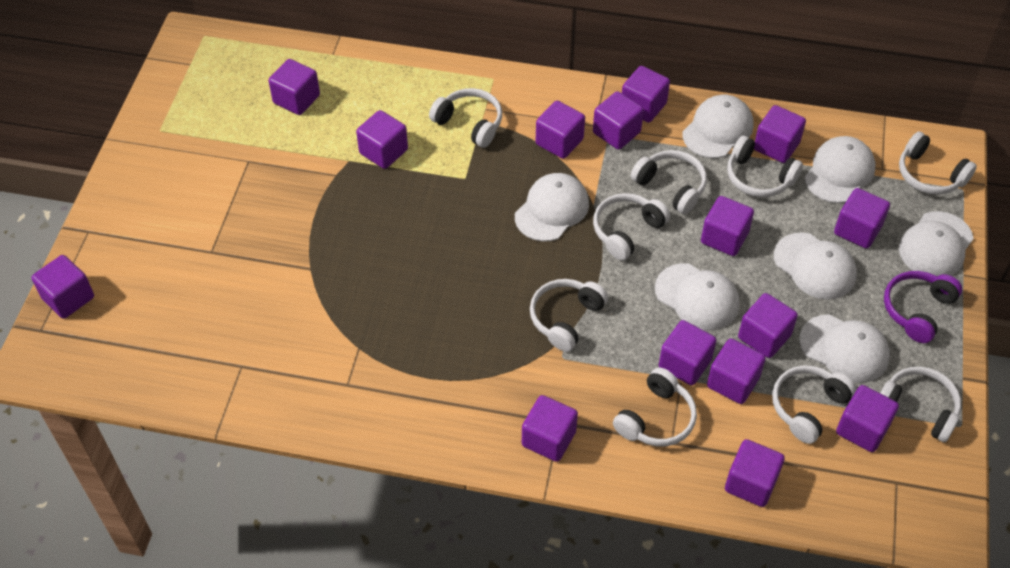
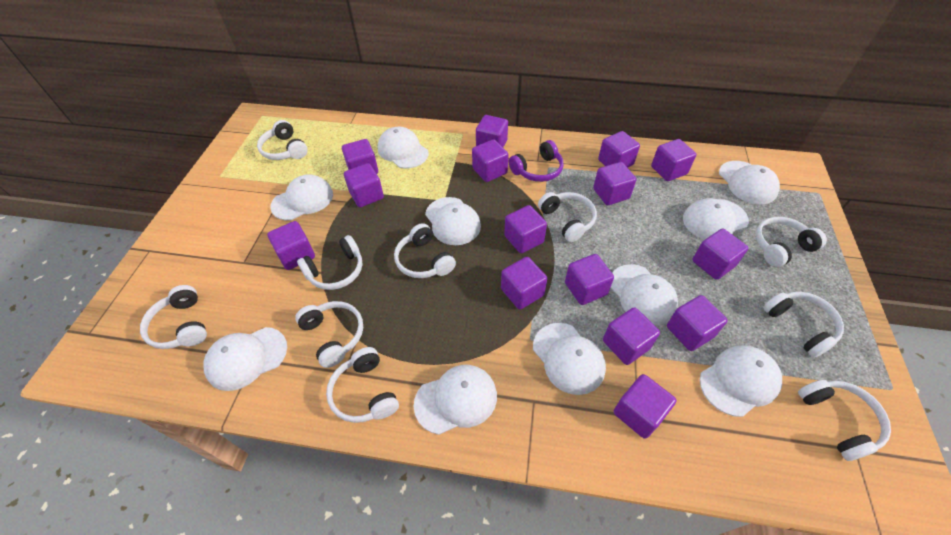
white cap: 7 -> 10
white headphones: 9 -> 10

